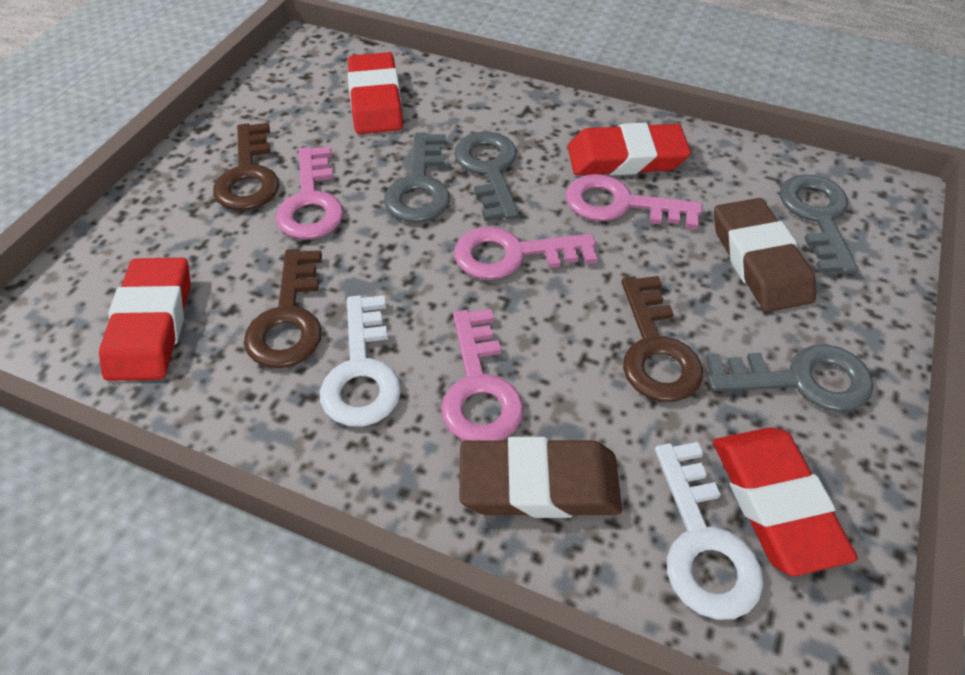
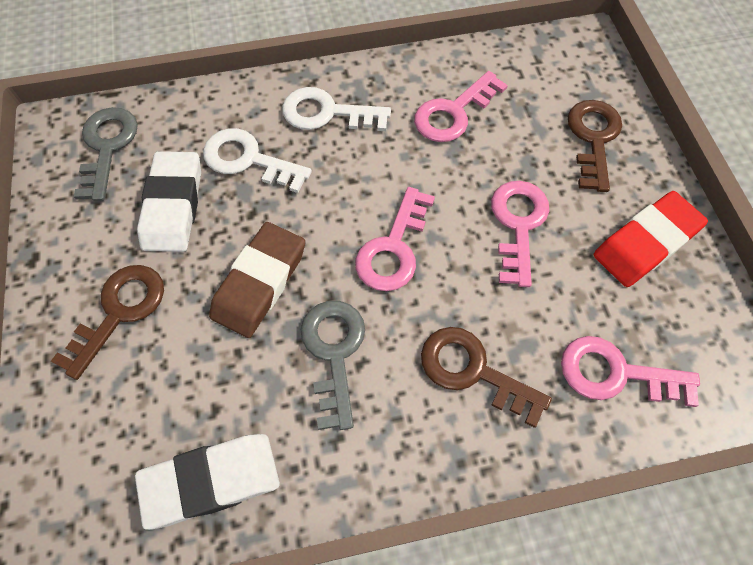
brown eraser: 2 -> 1
grey key: 4 -> 2
red eraser: 4 -> 1
white eraser: 0 -> 2

